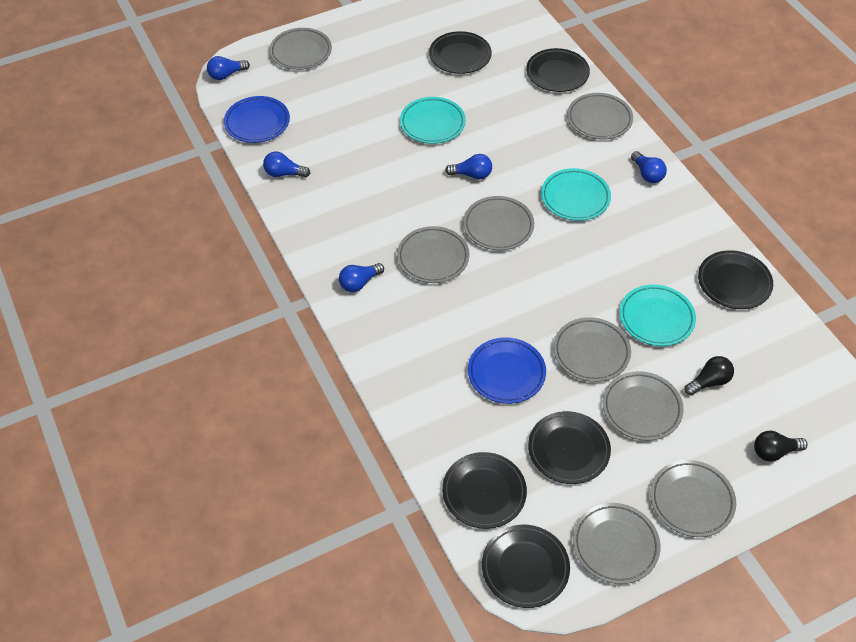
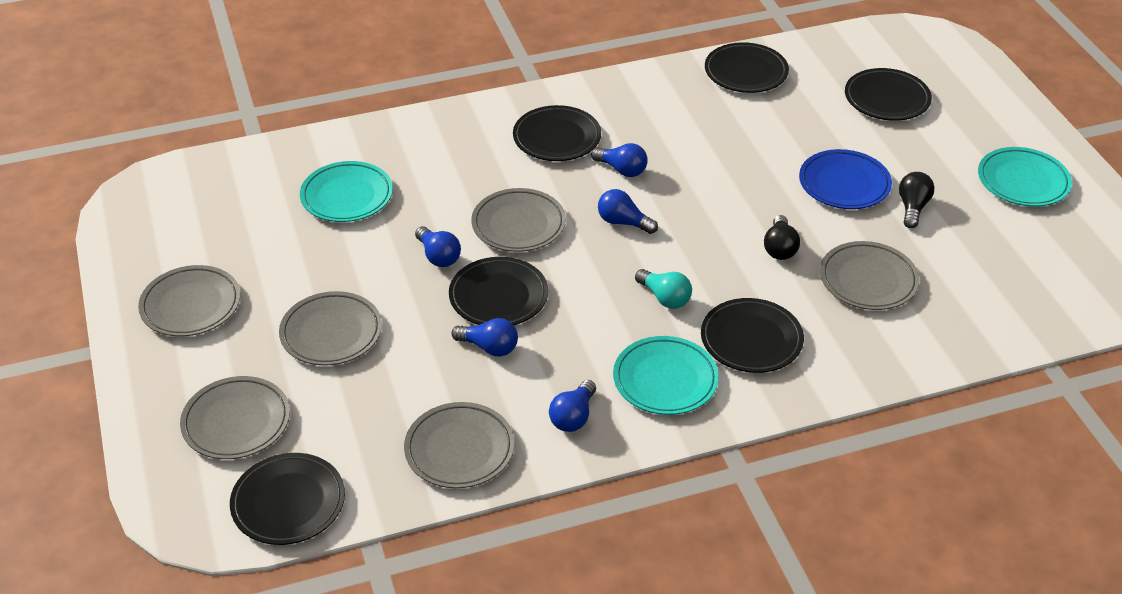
blue plate: 2 -> 1
grey plate: 8 -> 6
turquoise light bulb: 0 -> 1

